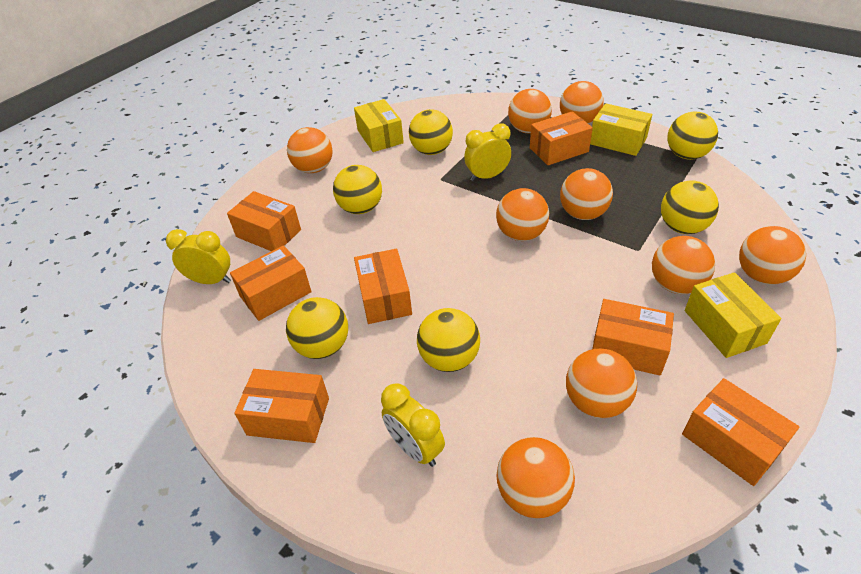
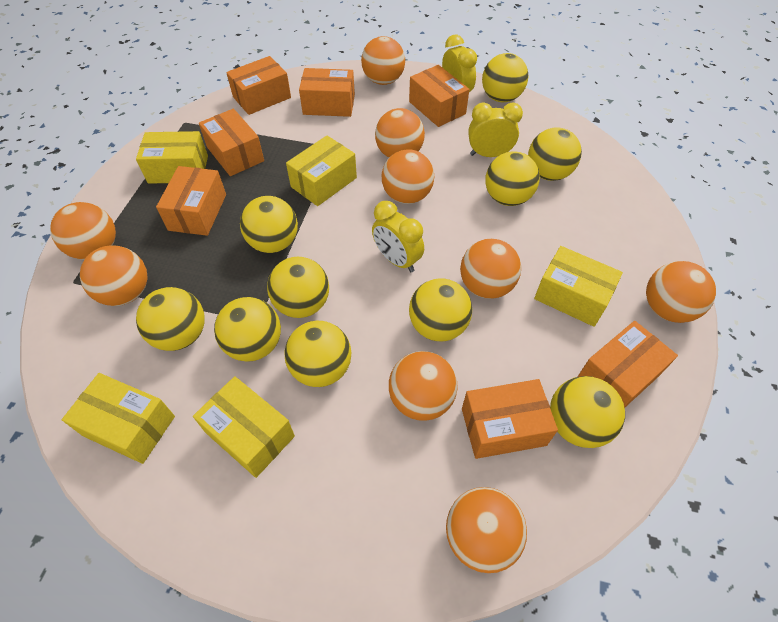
yellow ball: 6 -> 10
yellow box: 3 -> 5

